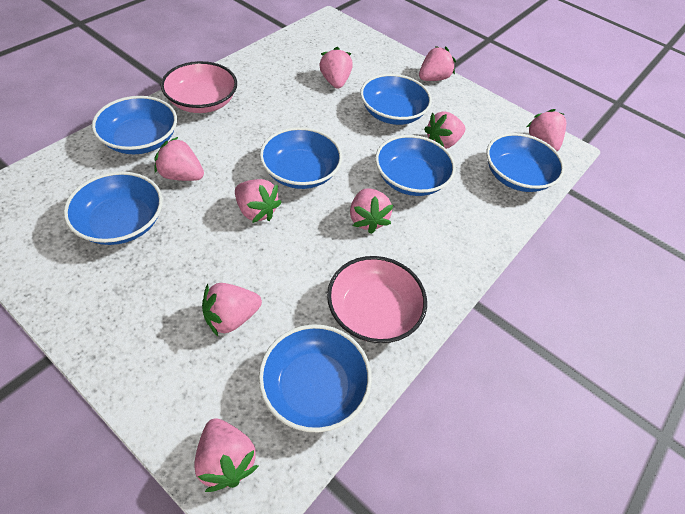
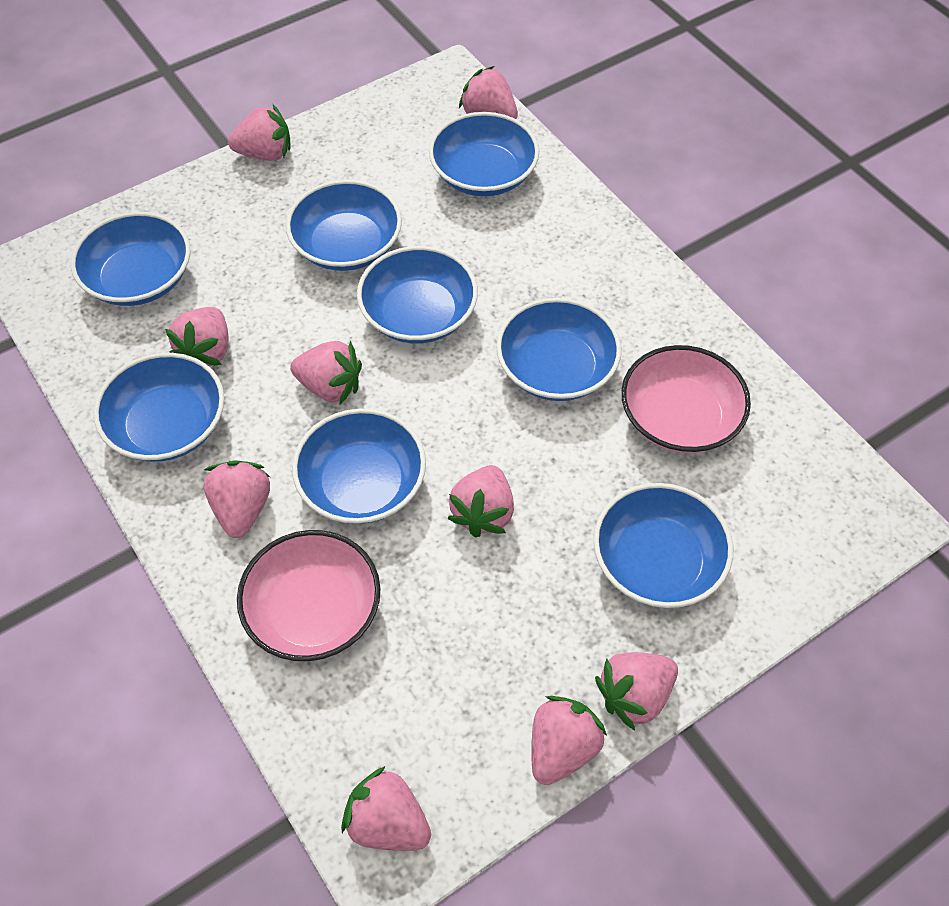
blue bowl: 7 -> 8

